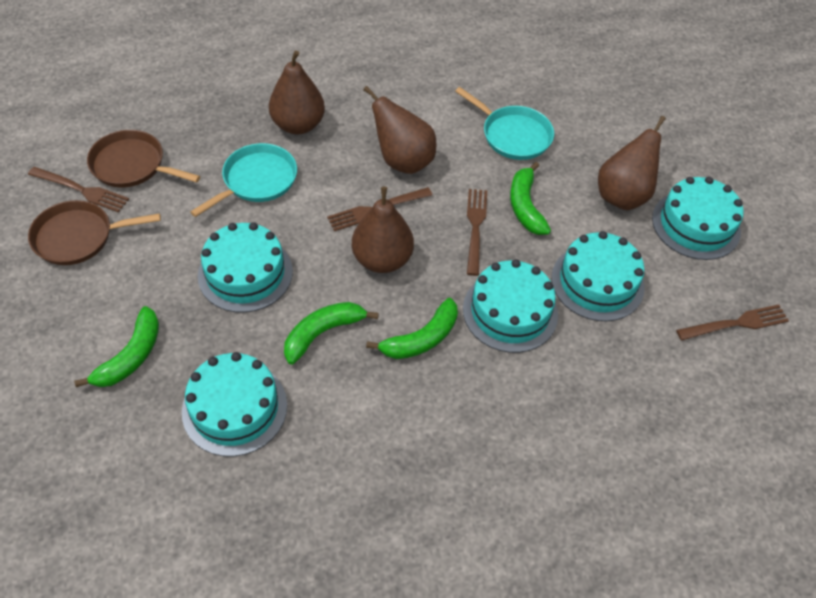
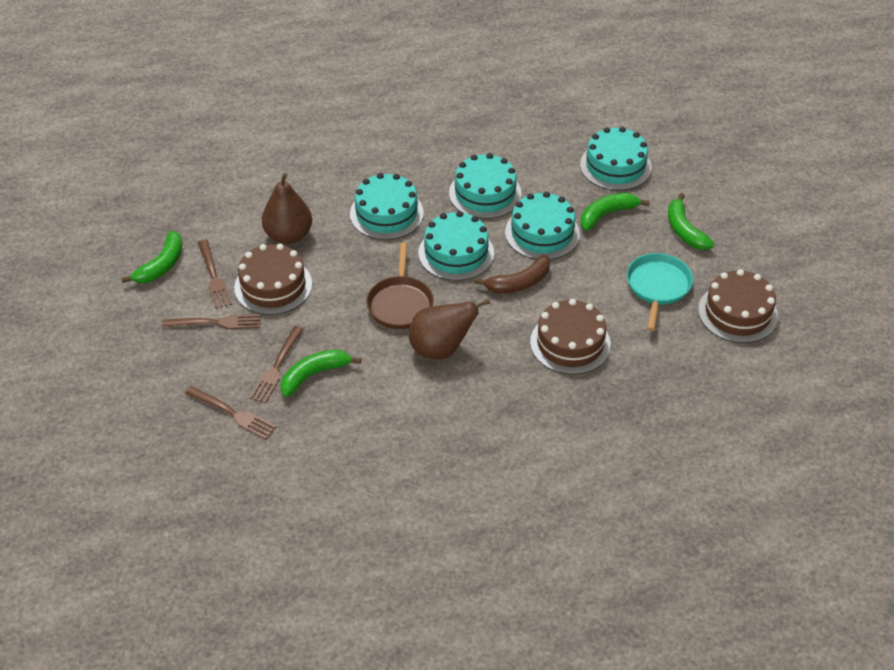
brown banana: 0 -> 1
brown cake: 0 -> 3
brown pan: 2 -> 1
brown pear: 4 -> 2
turquoise pan: 2 -> 1

